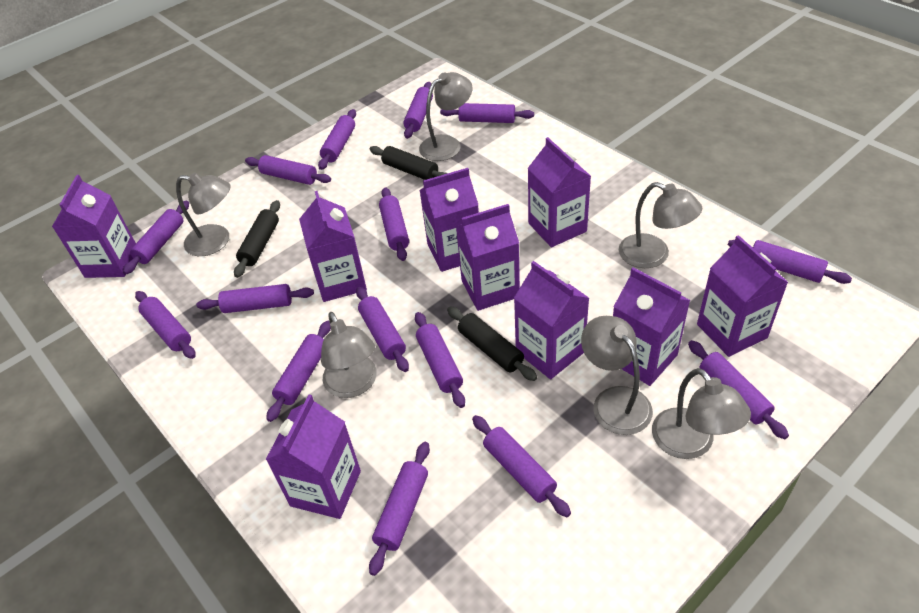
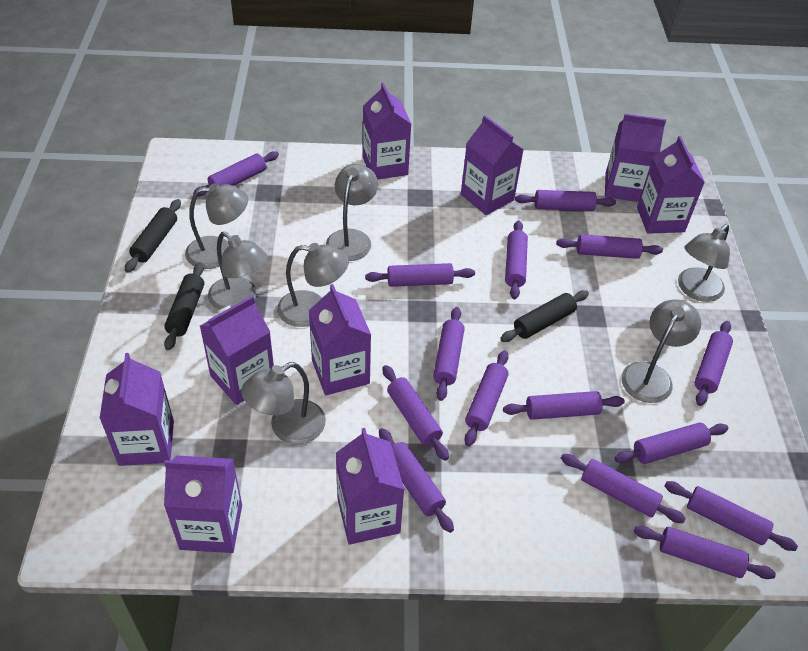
grey lamp: 6 -> 7

